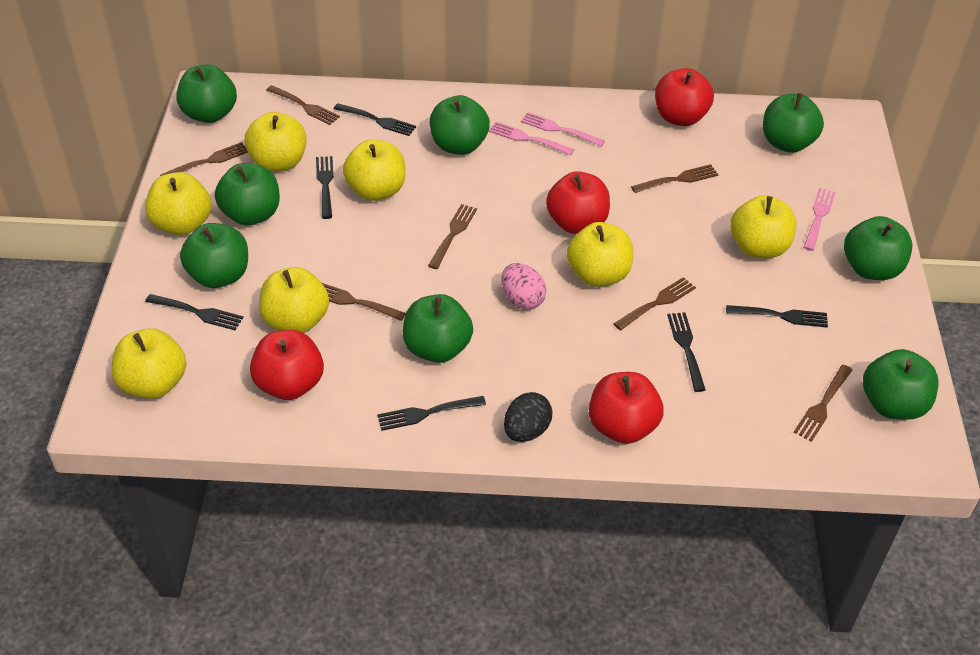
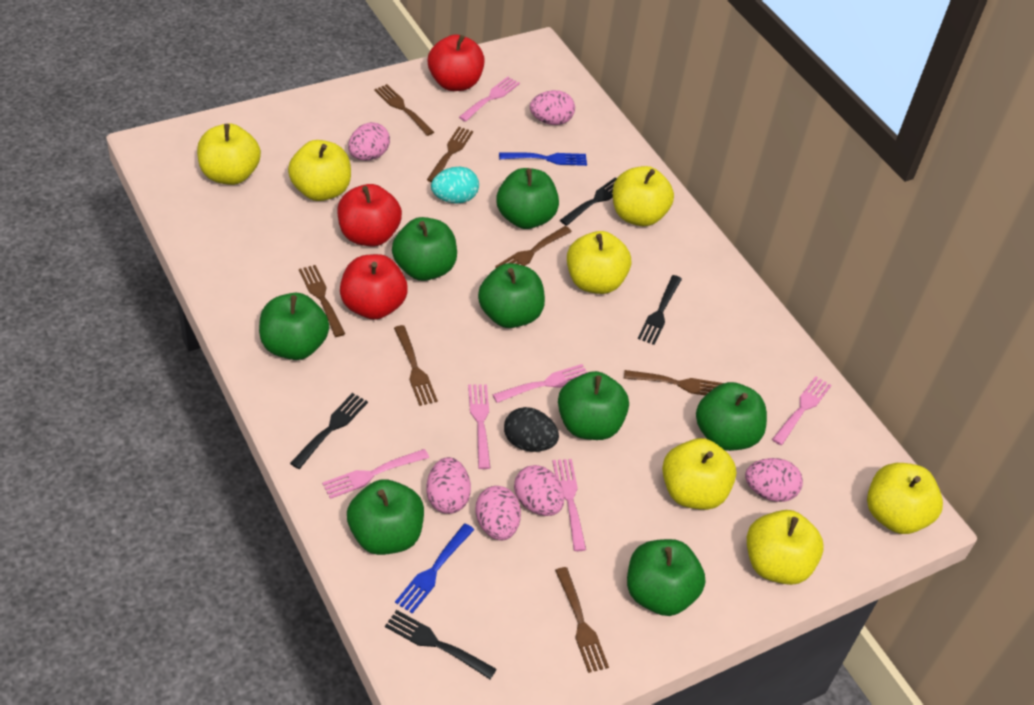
black fork: 6 -> 4
blue fork: 0 -> 2
pink egg: 1 -> 6
pink fork: 3 -> 6
red apple: 4 -> 3
turquoise egg: 0 -> 1

